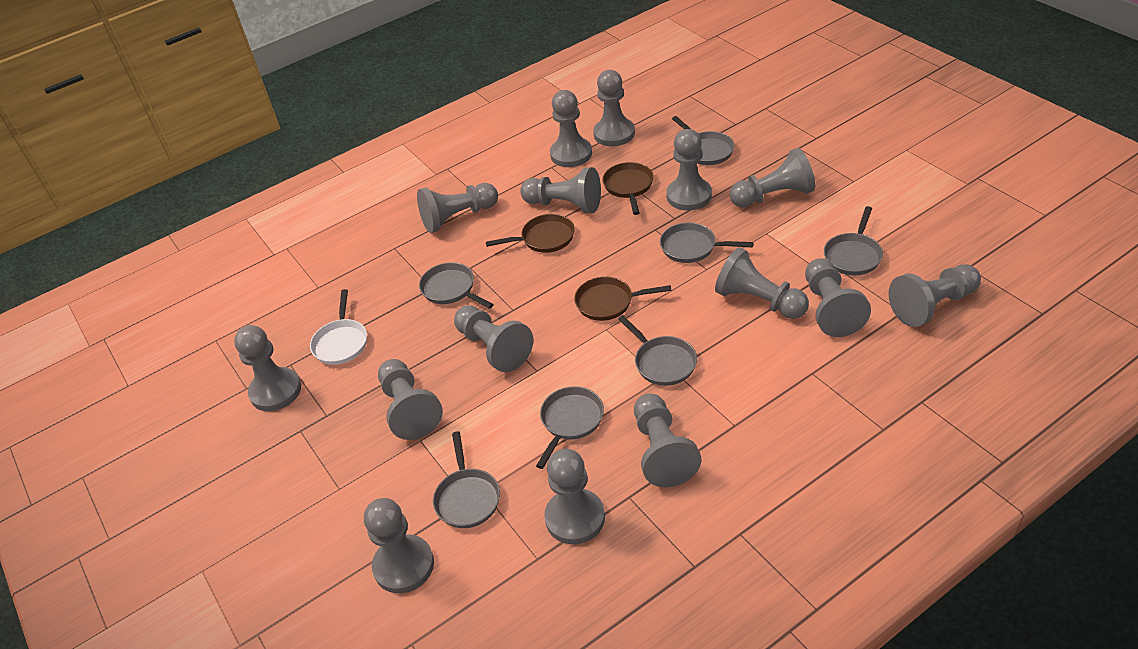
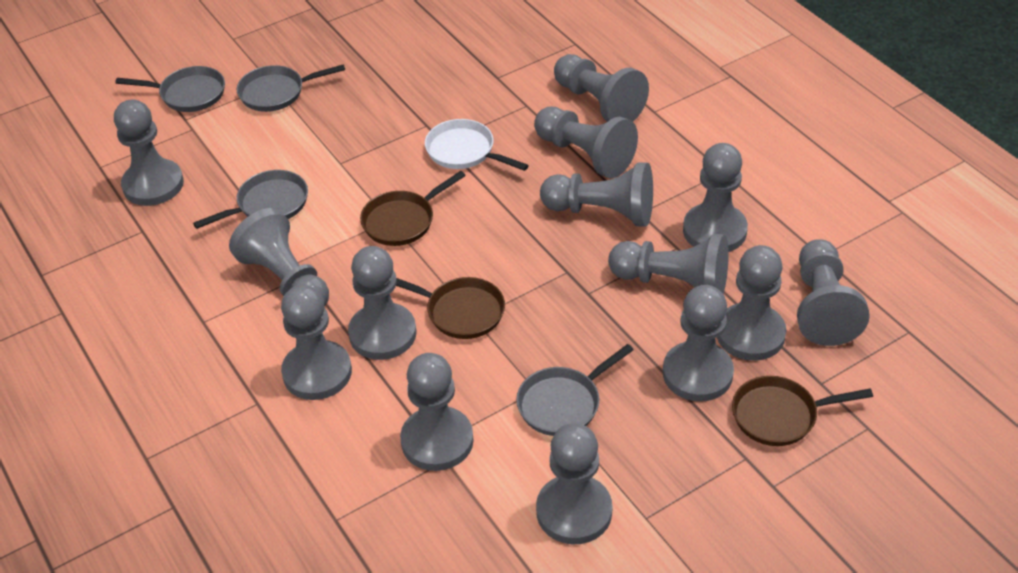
grey pan: 7 -> 4
grey pawn: 15 -> 14

